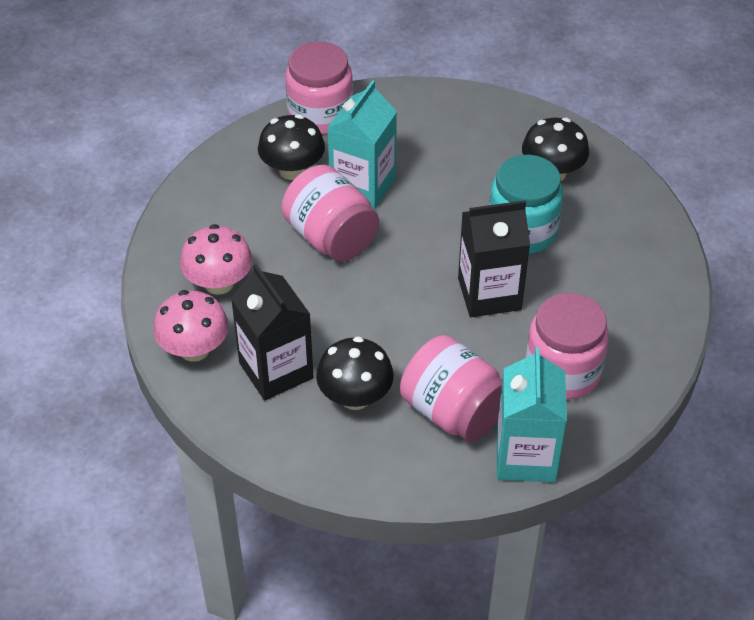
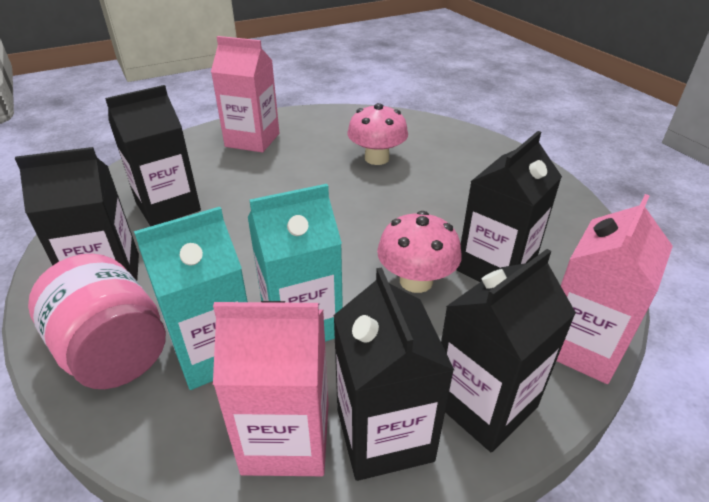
black carton: 2 -> 5
black mushroom: 3 -> 0
pink carton: 0 -> 3
pink jar: 4 -> 1
turquoise jar: 1 -> 0

